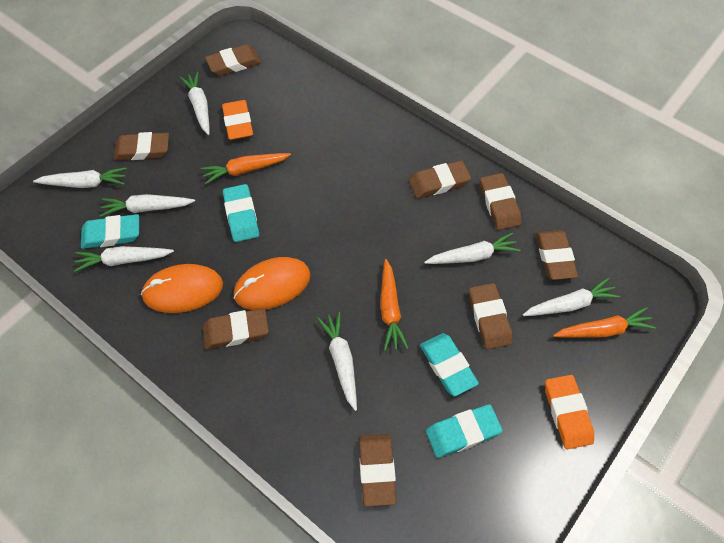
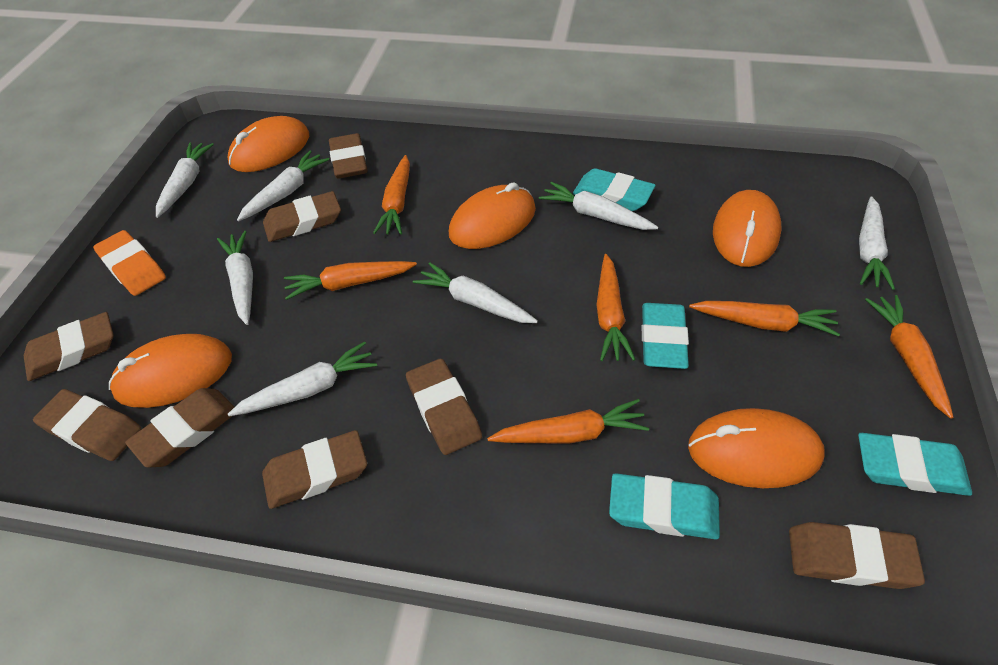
orange carrot: 3 -> 6
orange eraser: 2 -> 1
orange mouse: 2 -> 5

